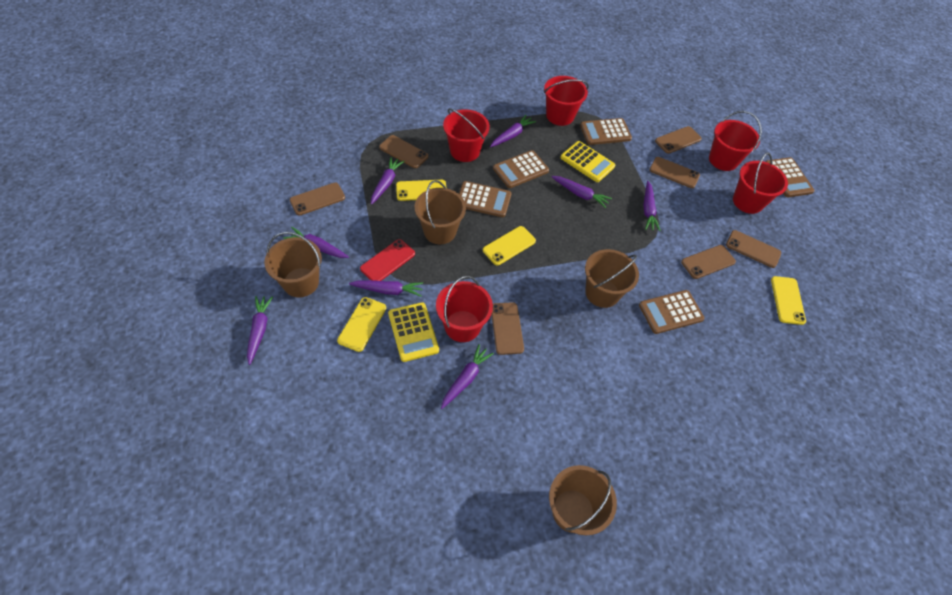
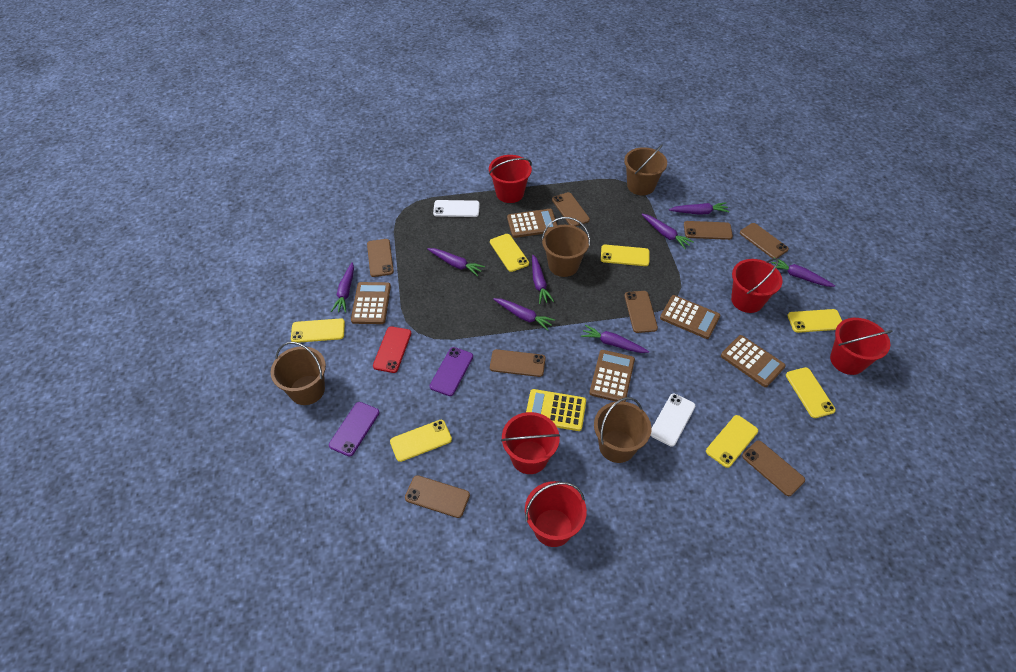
brown phone: 7 -> 8
purple phone: 0 -> 2
white phone: 0 -> 2
yellow calculator: 2 -> 1
yellow phone: 4 -> 7

